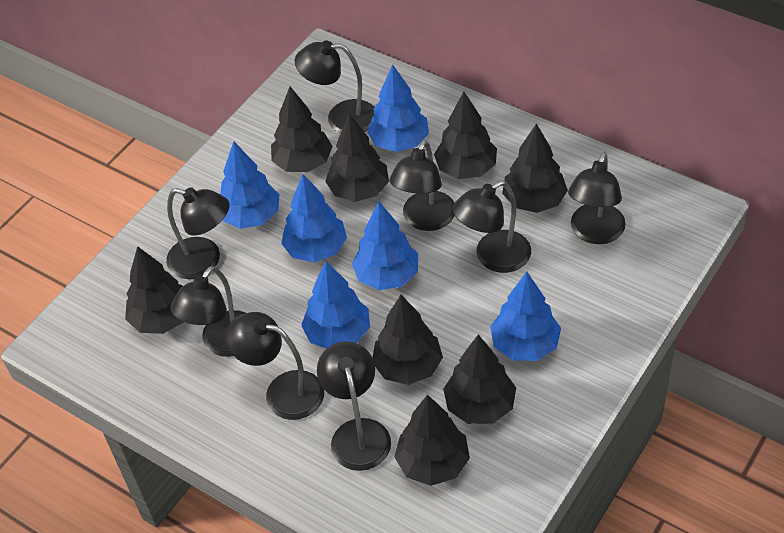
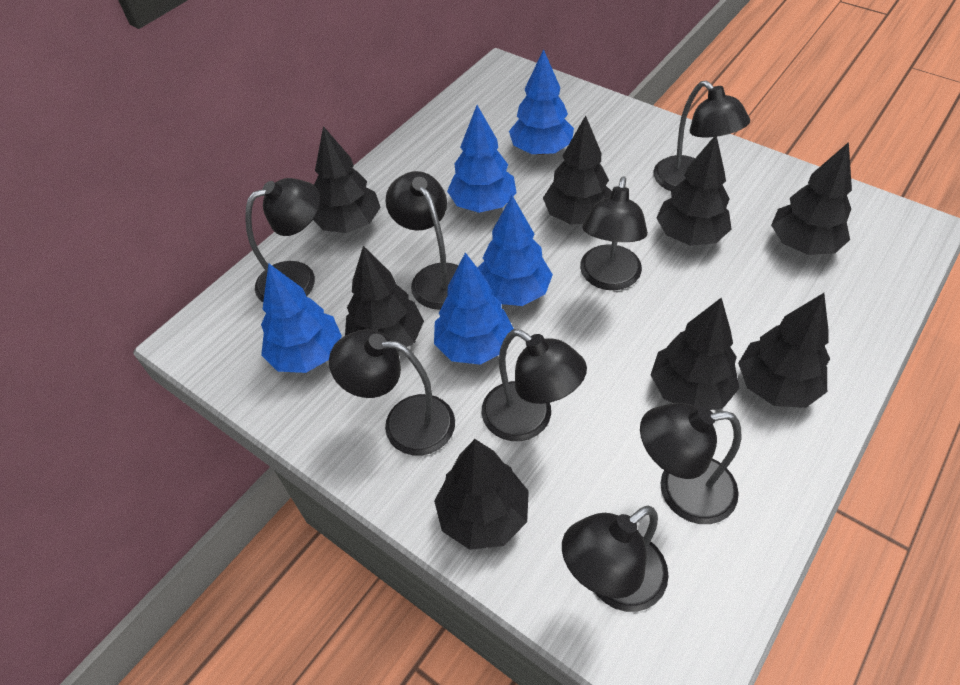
blue tree: 6 -> 5

